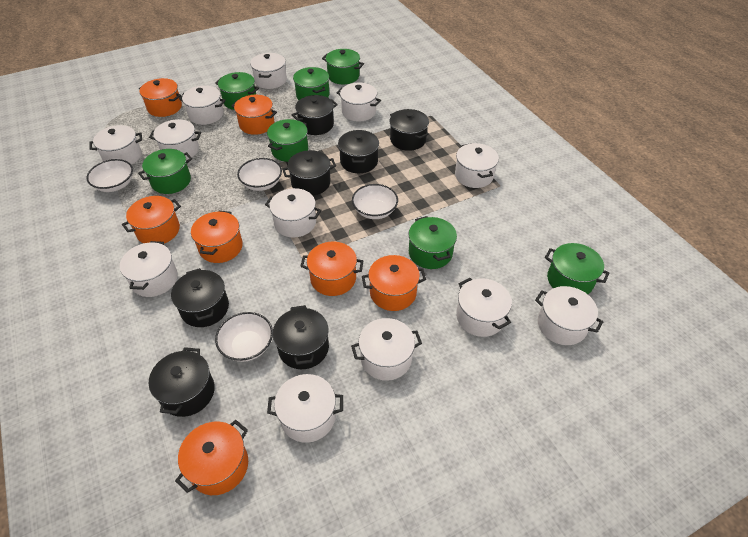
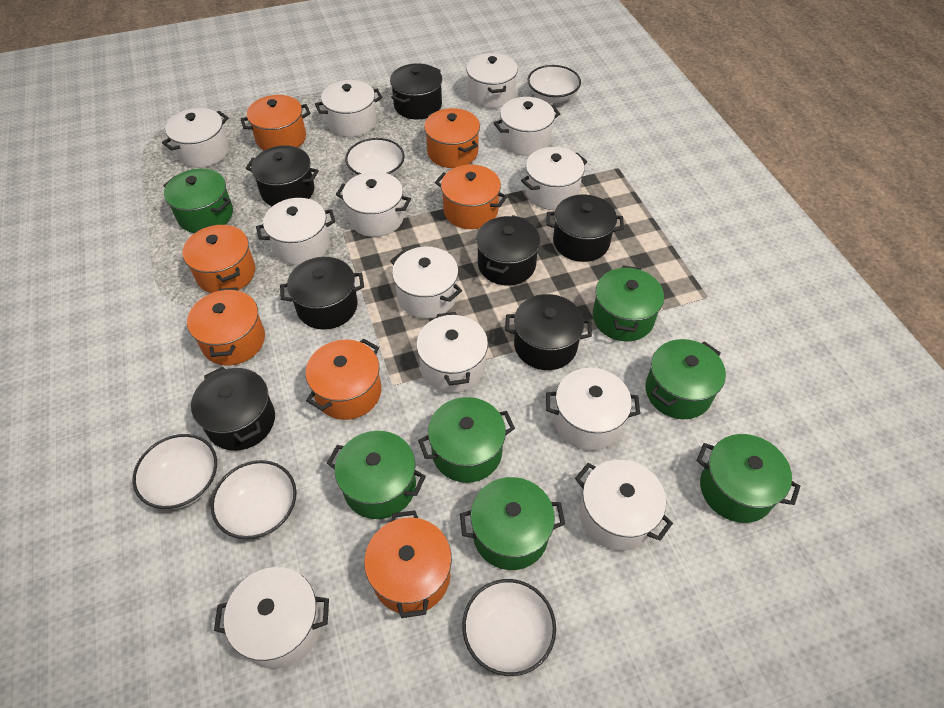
white bowl: 4 -> 5

